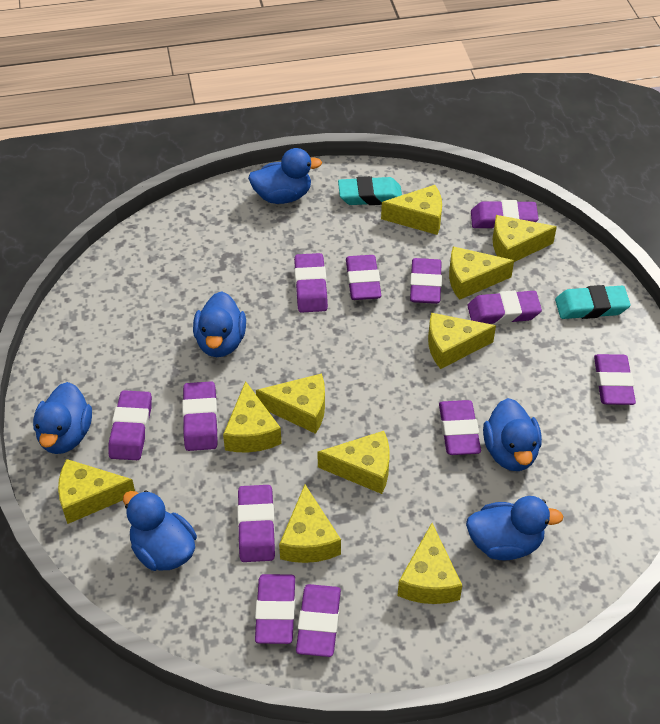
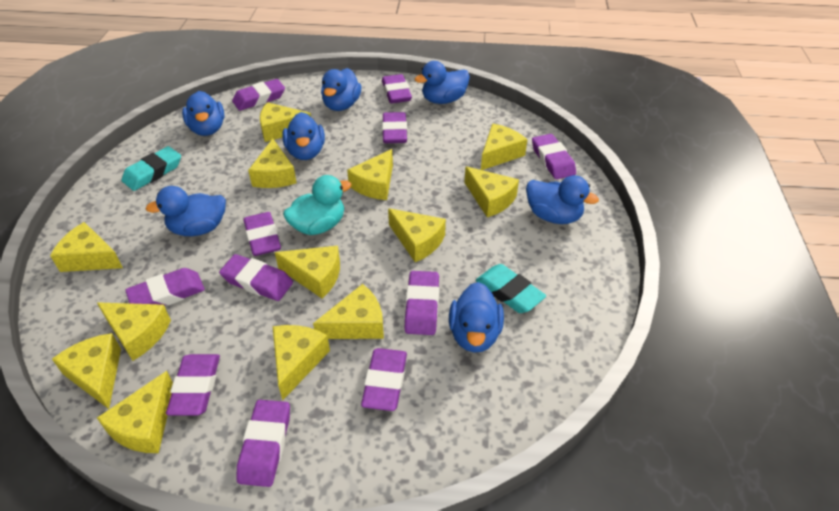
blue duck: 6 -> 7
purple eraser: 12 -> 11
turquoise duck: 0 -> 1
yellow cheese: 10 -> 13

